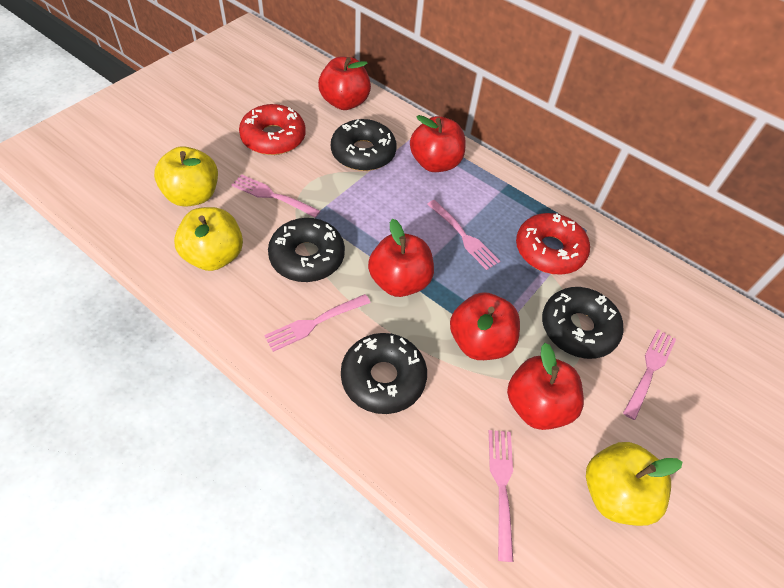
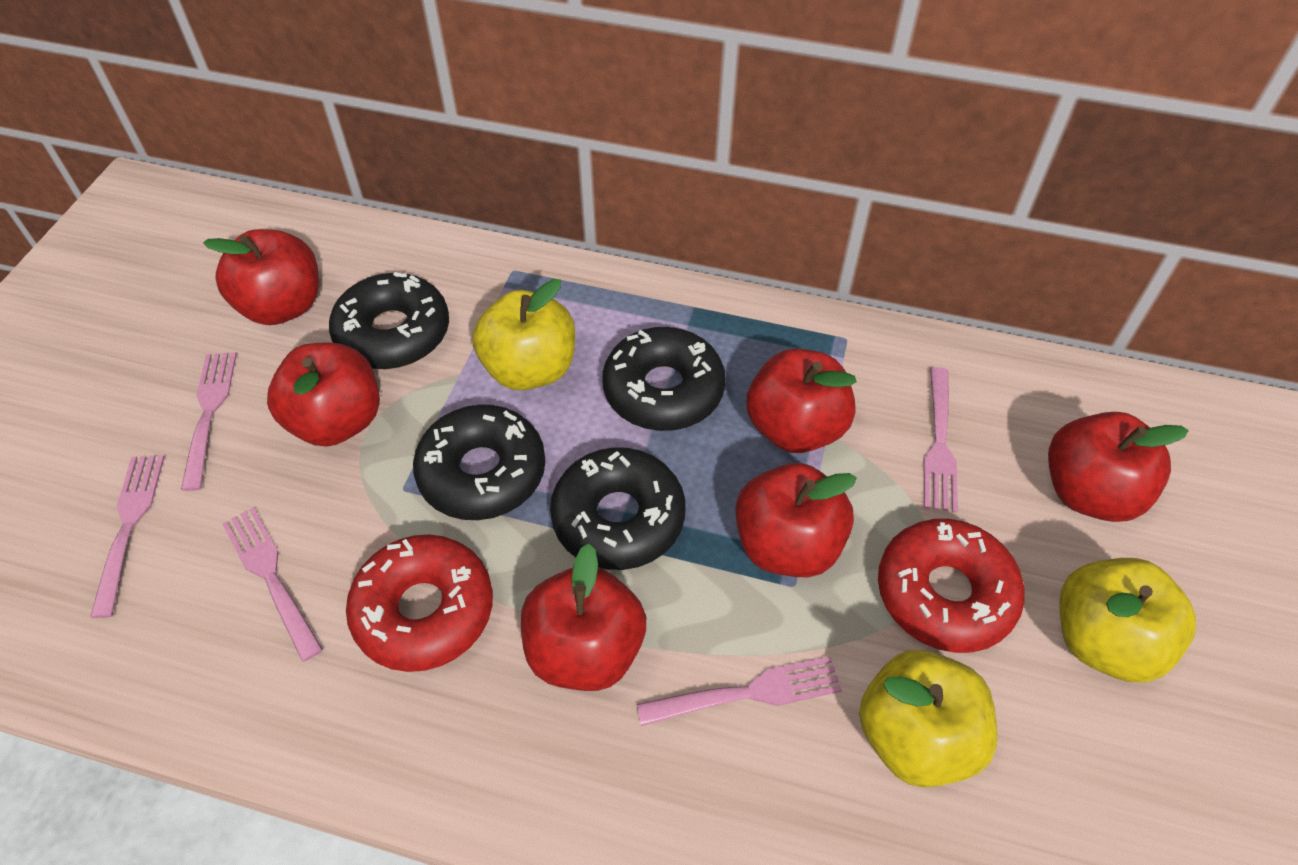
red apple: 5 -> 6

